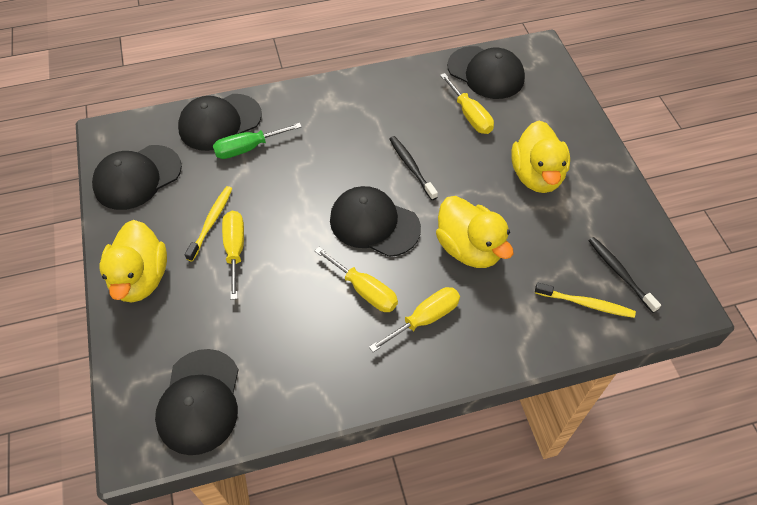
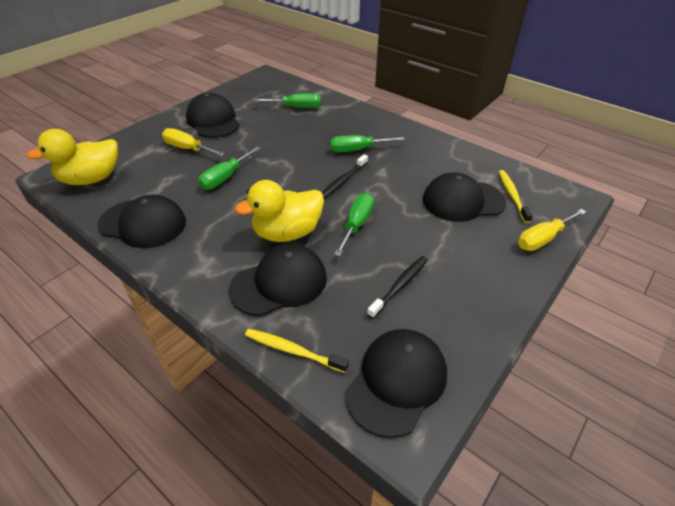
green screwdriver: 1 -> 4
yellow duck: 3 -> 2
yellow screwdriver: 4 -> 2

